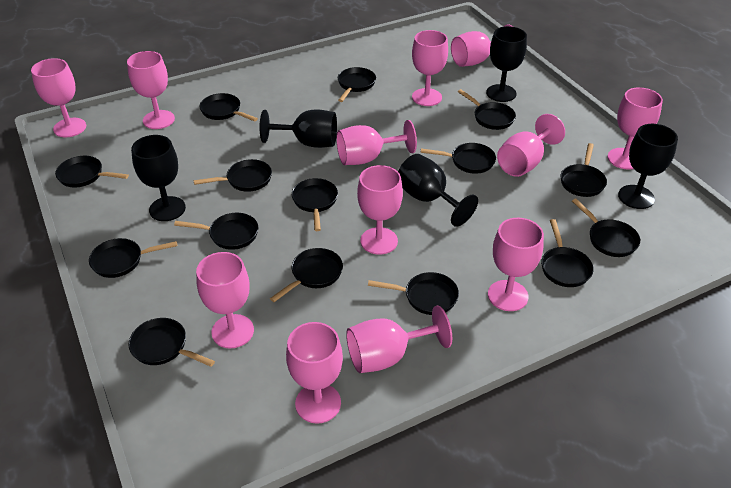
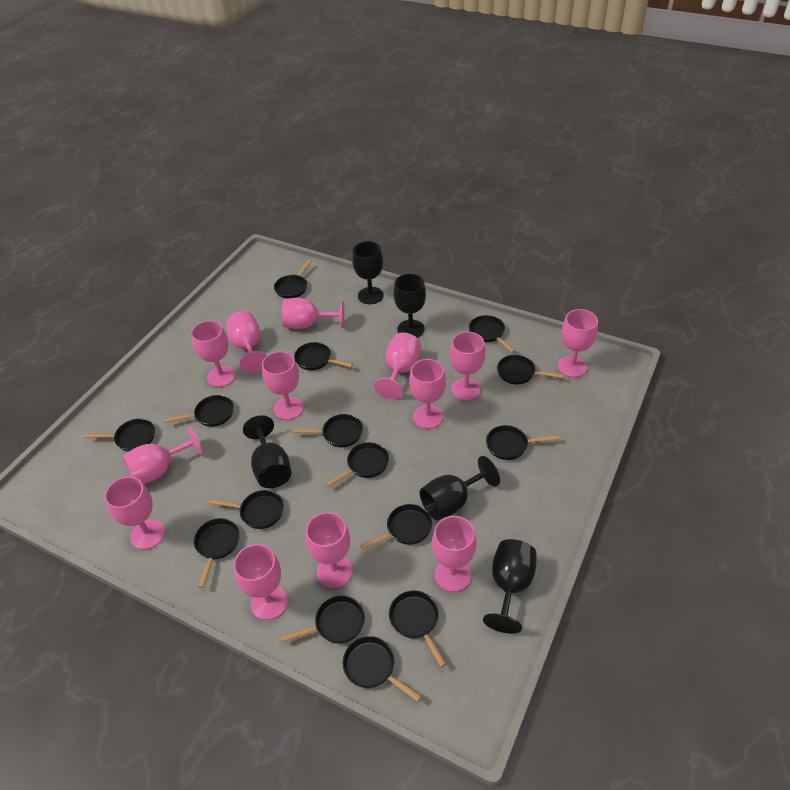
pink goblet: 12 -> 13

